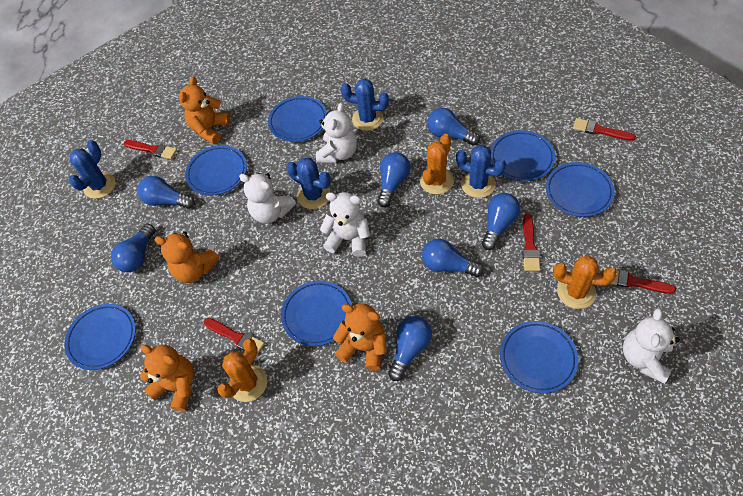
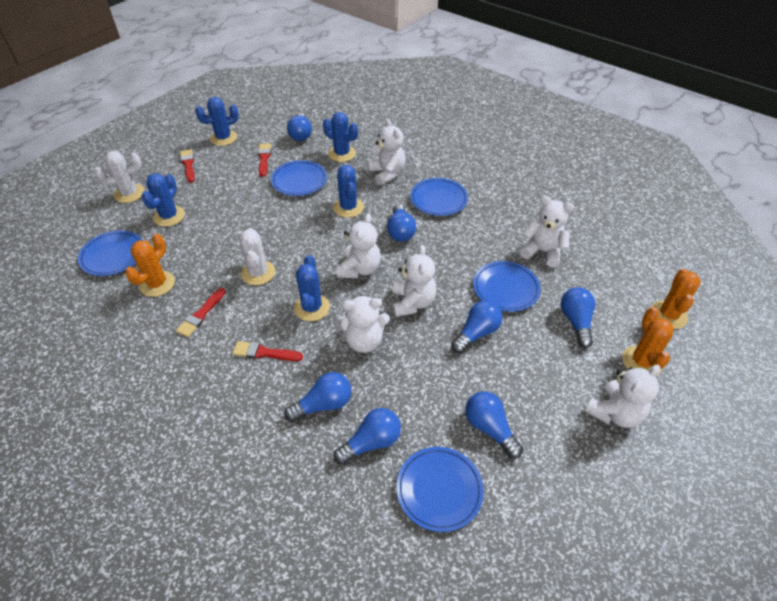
blue cactus: 4 -> 5
blue plate: 7 -> 5
orange teddy bear: 4 -> 0
red brush: 5 -> 4
white cactus: 0 -> 2
white teddy bear: 4 -> 6

